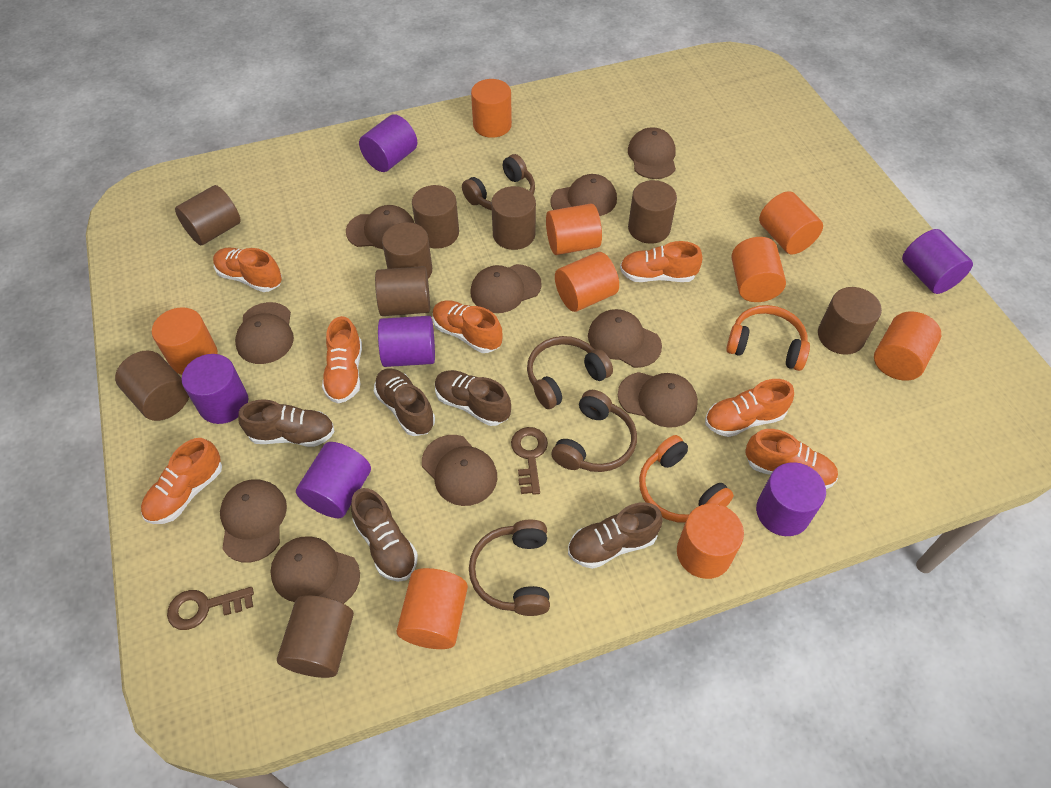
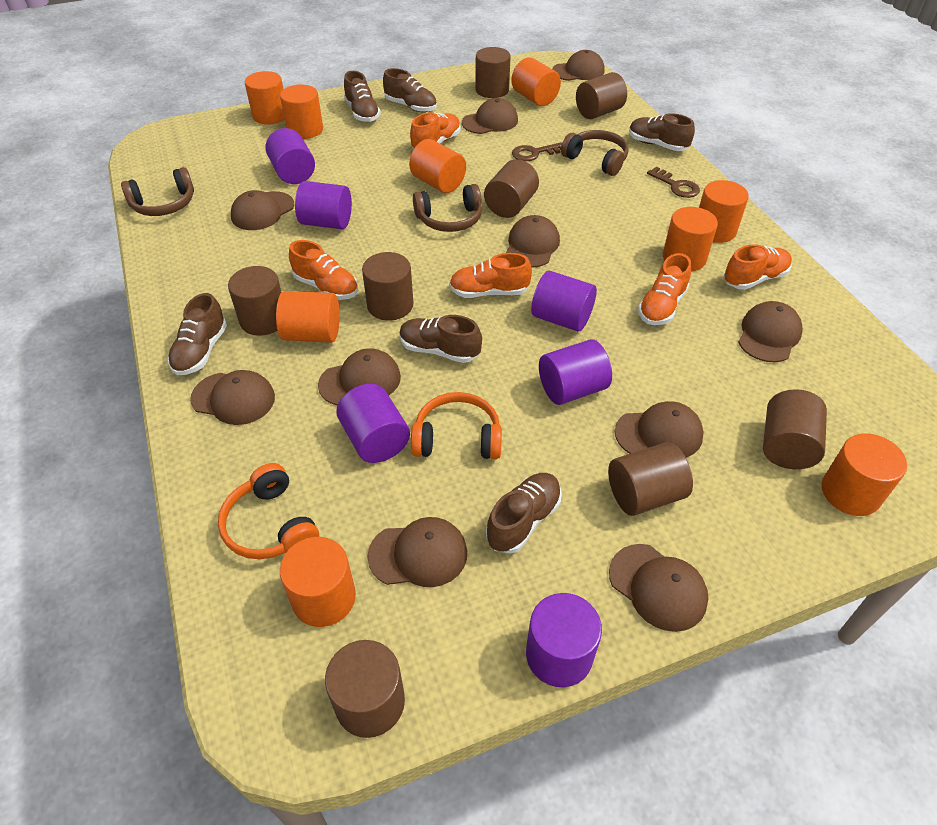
brown cylinder: 9 -> 8
brown headphones: 4 -> 3
brown shoe: 5 -> 6
orange shoe: 7 -> 5

